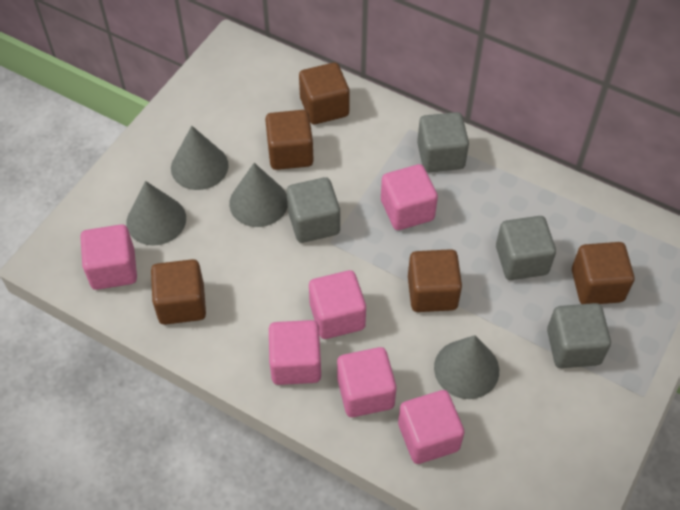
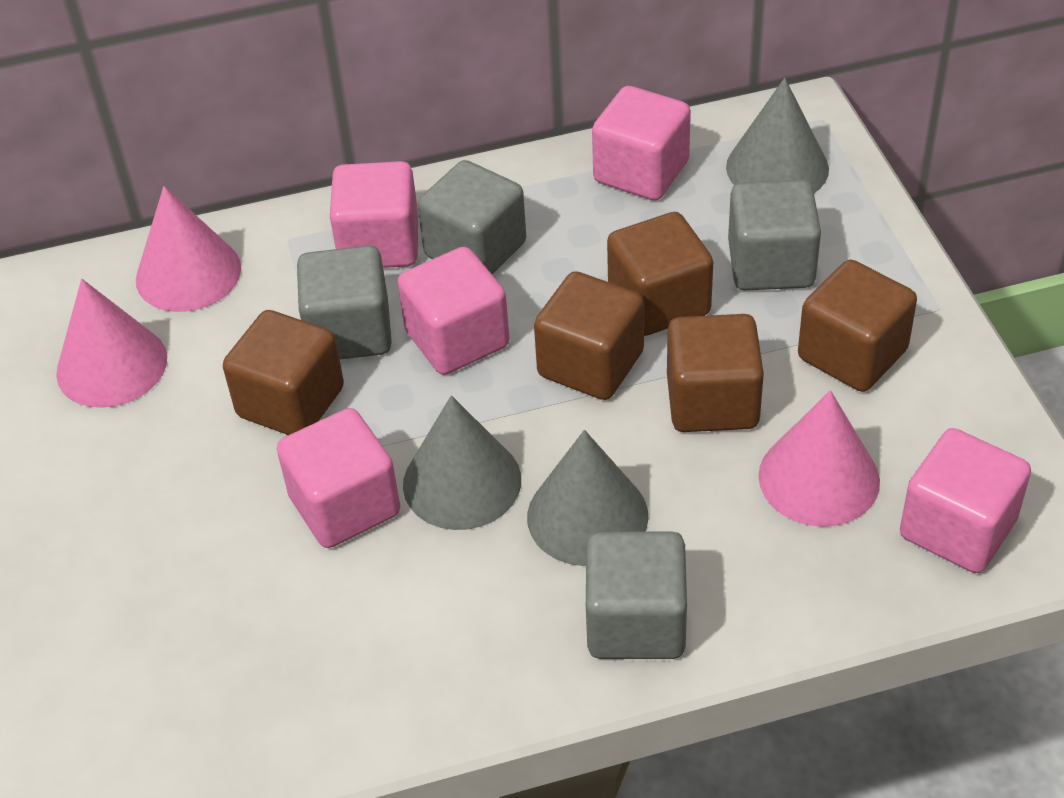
grey cone: 4 -> 3
pink cone: 0 -> 3
pink cube: 6 -> 5

